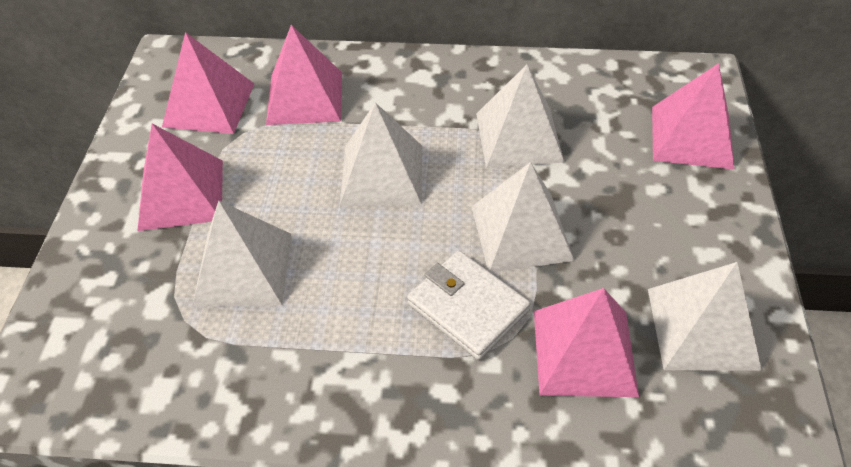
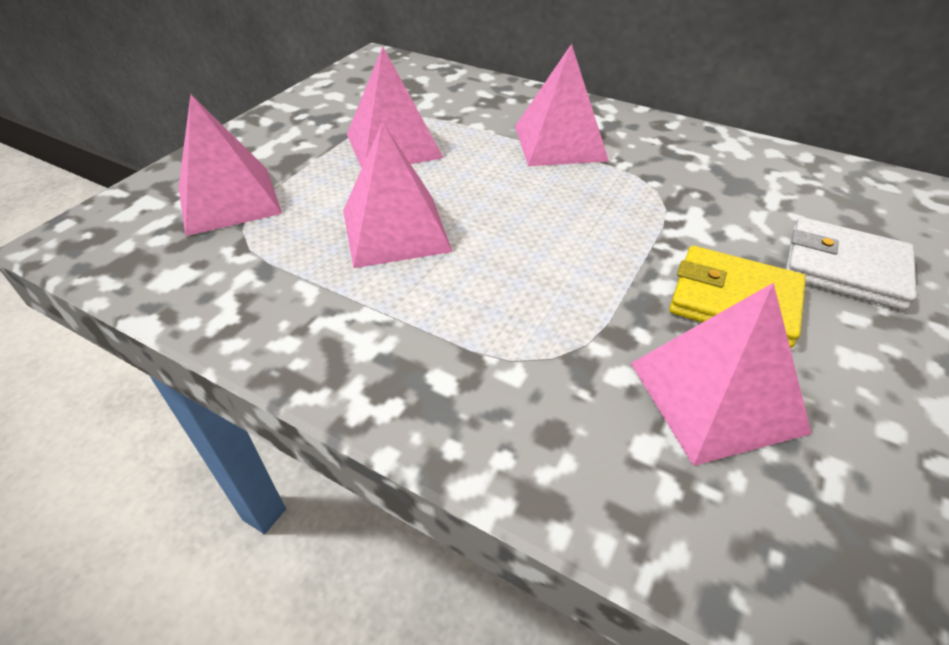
white pyramid: 5 -> 0
yellow wallet: 0 -> 1

